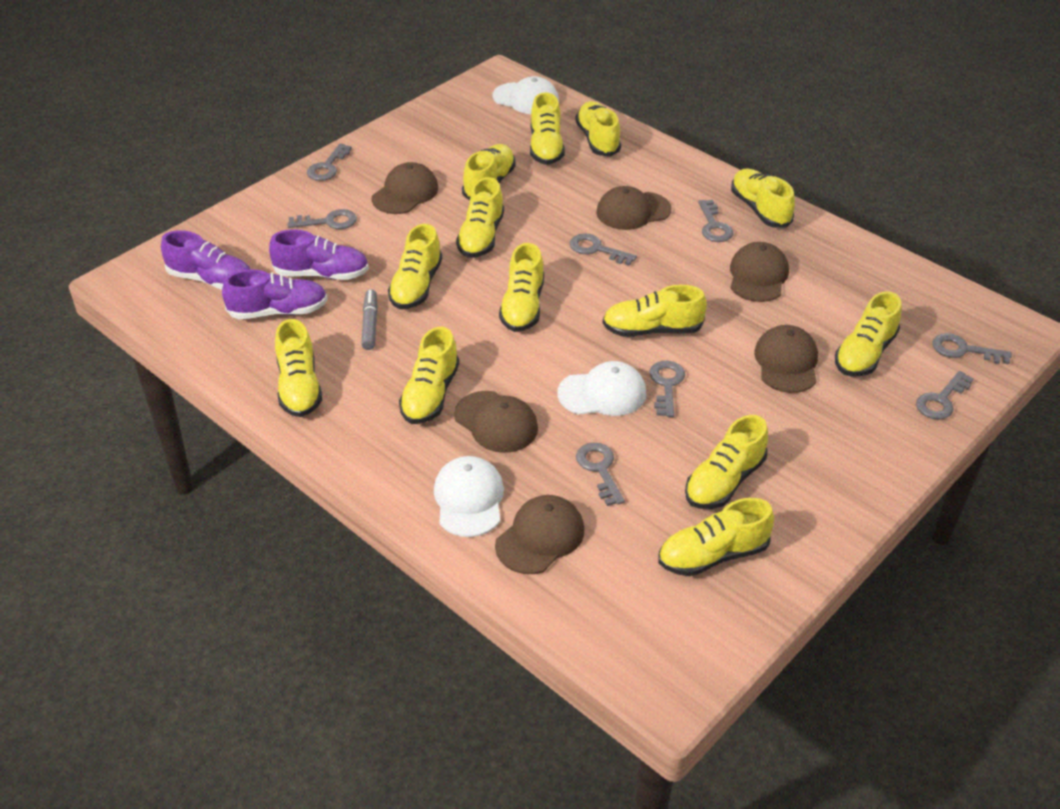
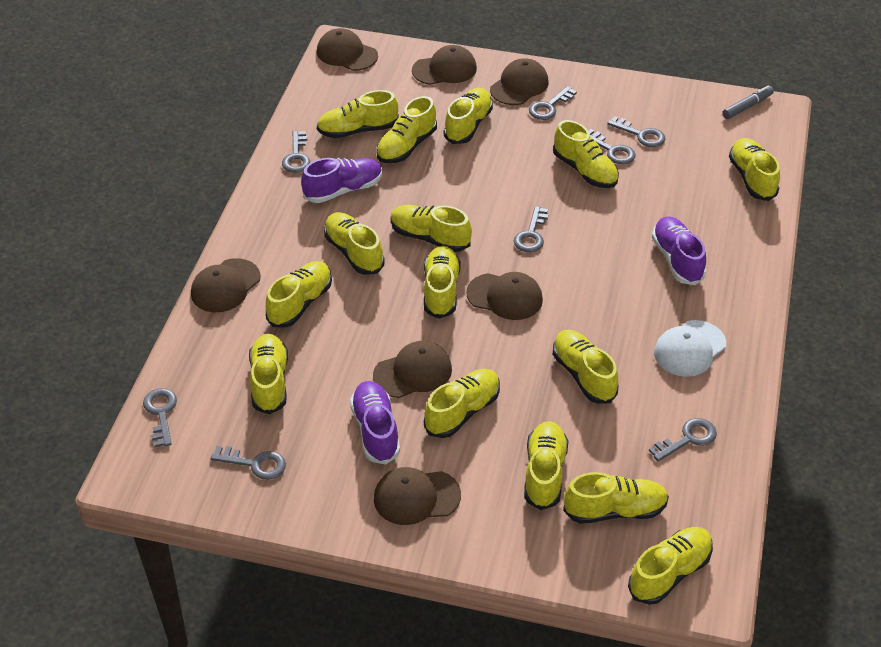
brown cap: 6 -> 7
white cap: 3 -> 1
yellow shoe: 13 -> 15

